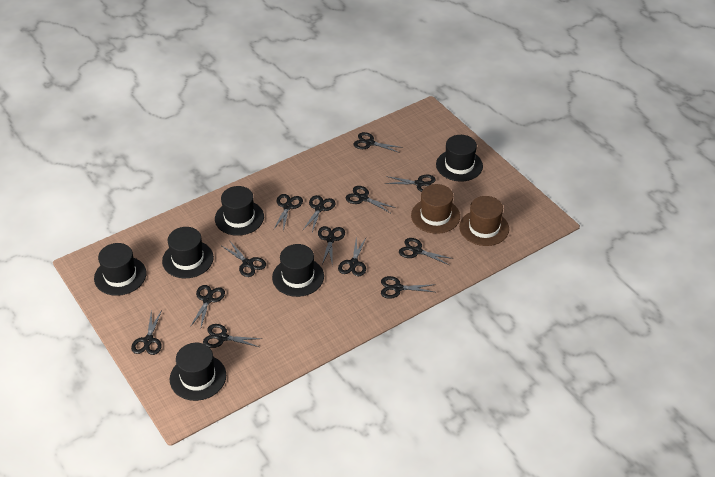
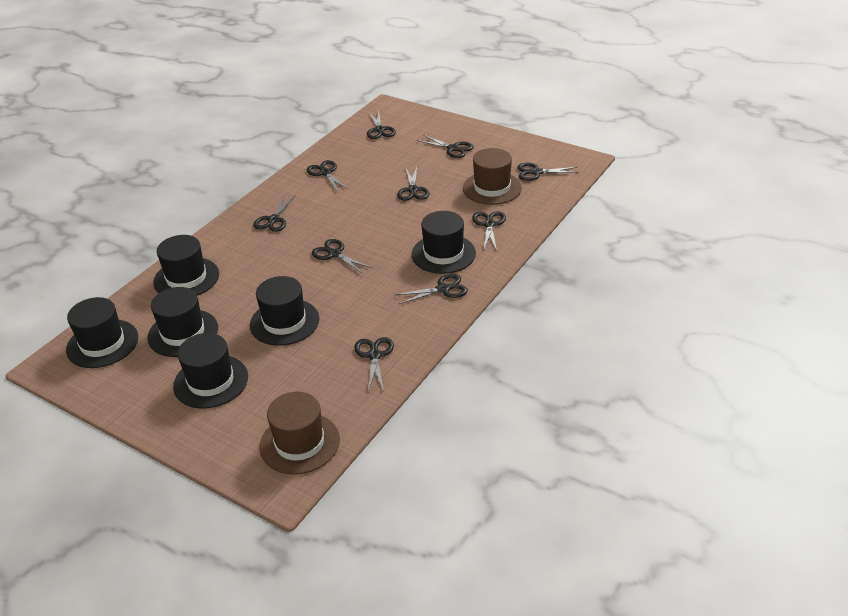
black scissors: 13 -> 10

